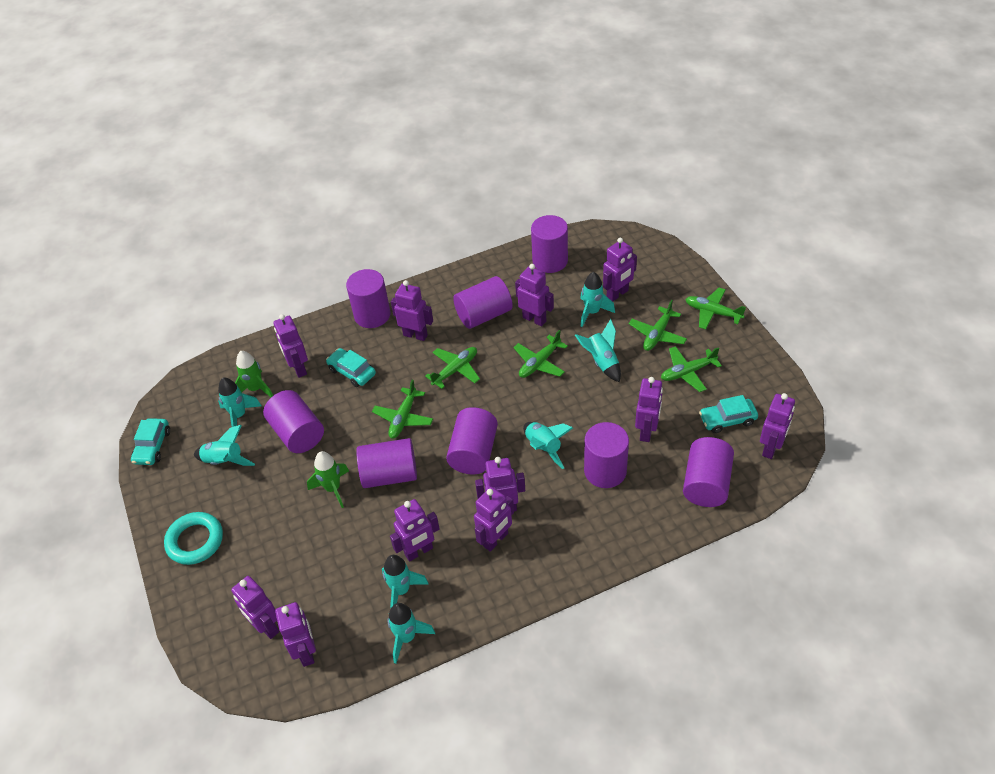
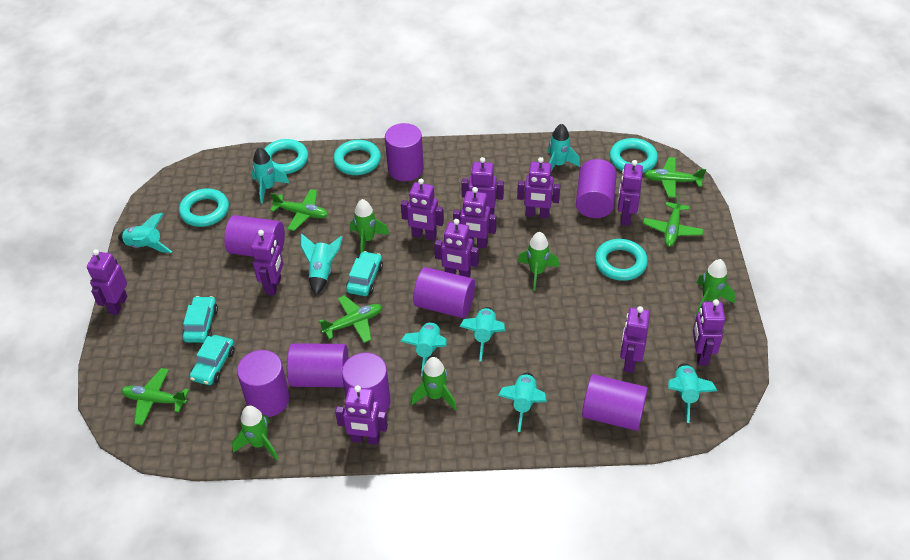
green plane: 6 -> 5
green rocket: 2 -> 5
turquoise ring: 1 -> 5
turquoise rocket: 7 -> 8

